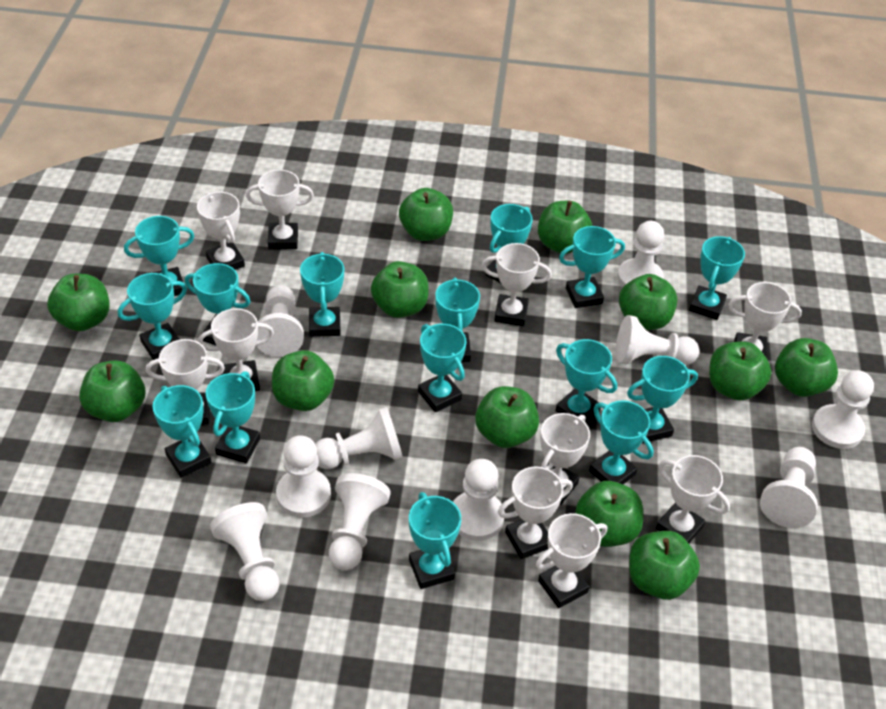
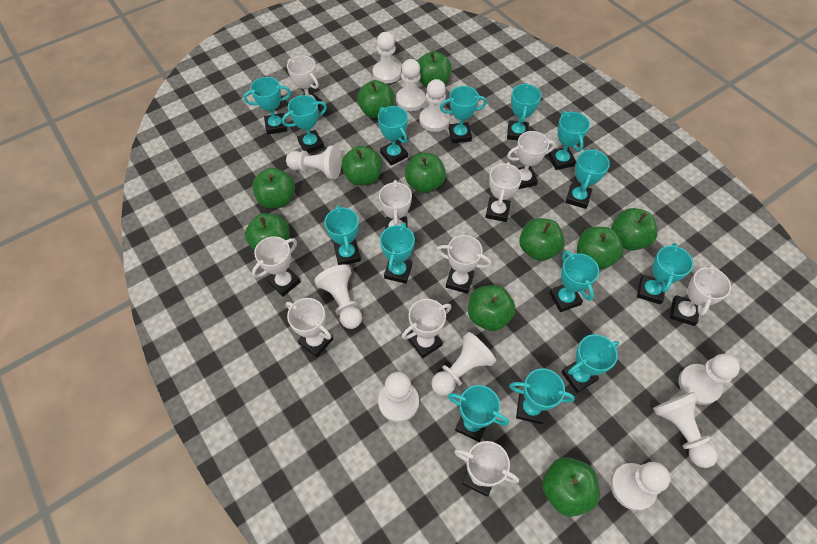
green apple: 12 -> 11
turquoise trophy: 15 -> 14

